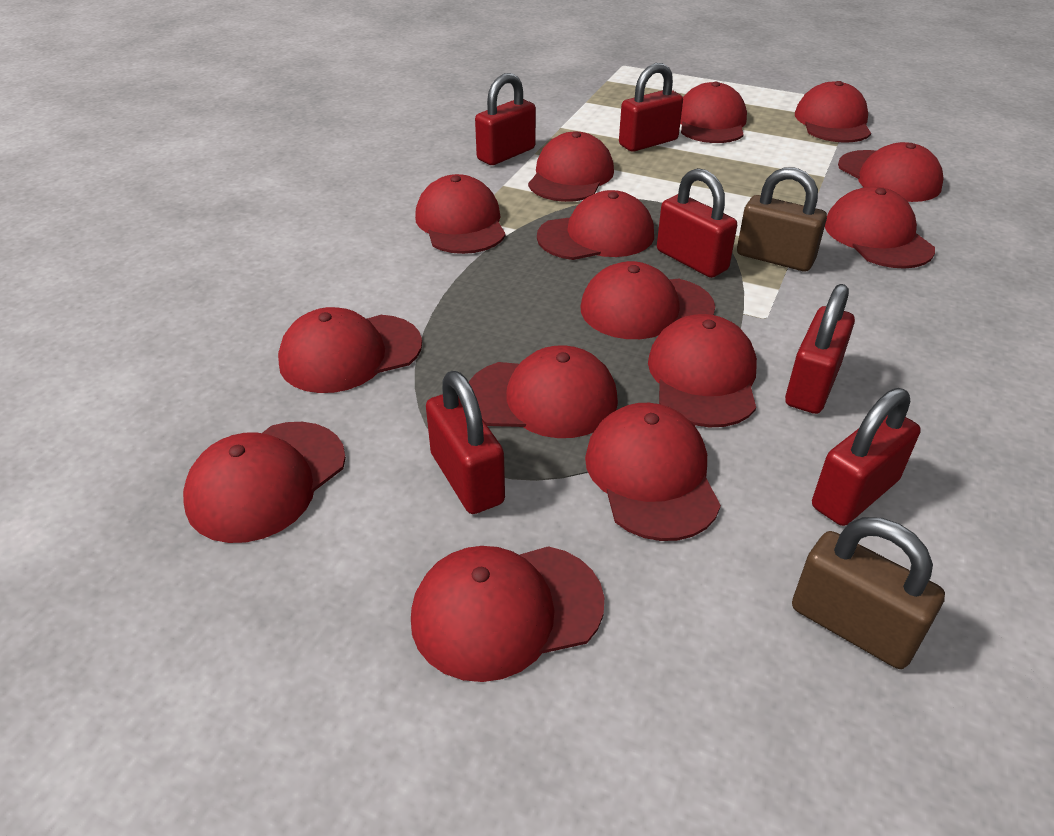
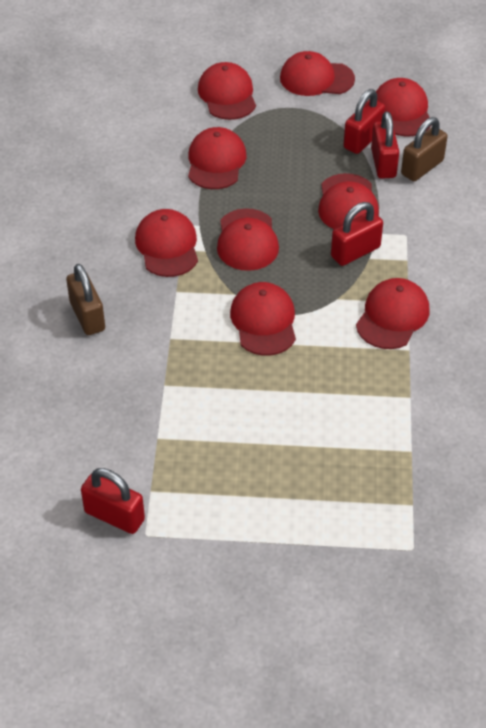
red cap: 14 -> 9
red padlock: 6 -> 4

